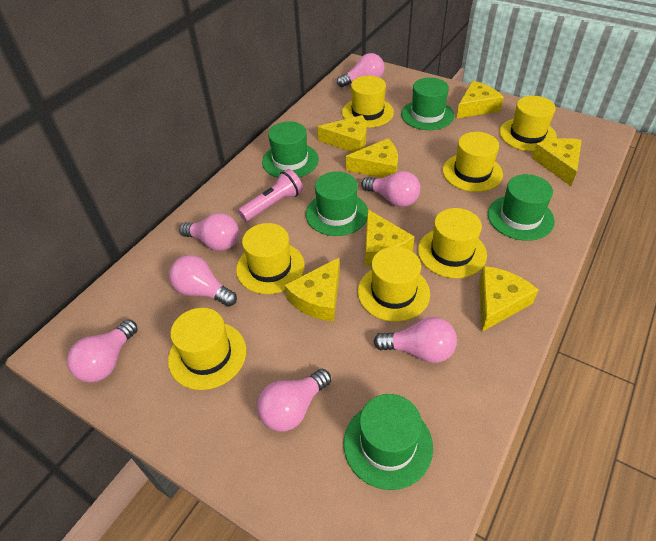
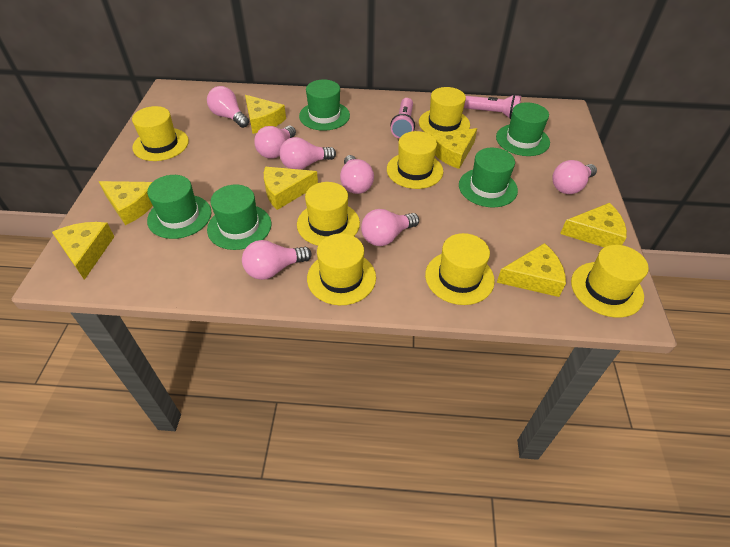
pink flashlight: 1 -> 2

